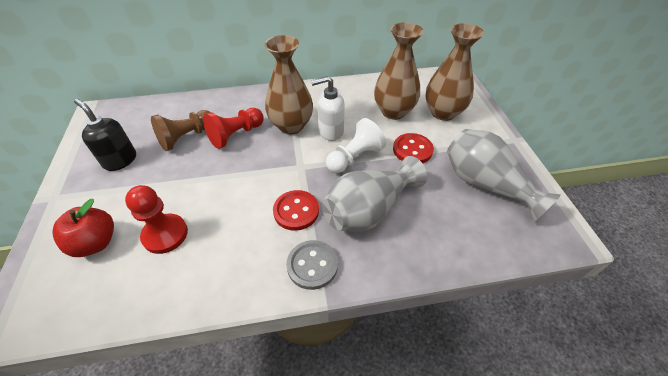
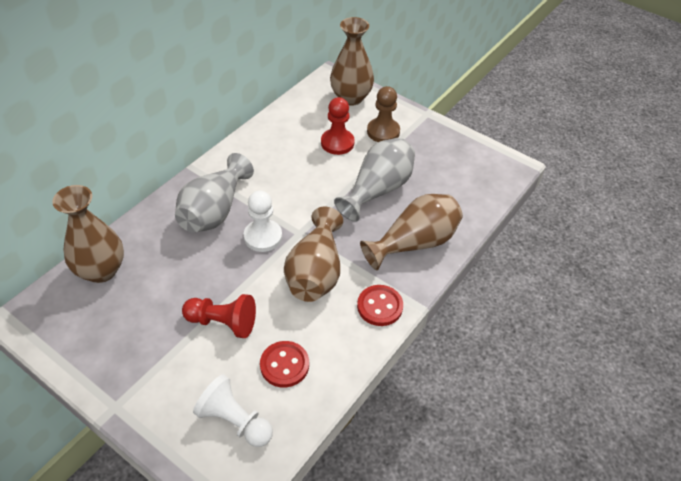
black soap dispenser: 1 -> 0
brown vase: 3 -> 4
grey button: 1 -> 0
red apple: 1 -> 0
white pawn: 1 -> 2
white soap dispenser: 1 -> 0

